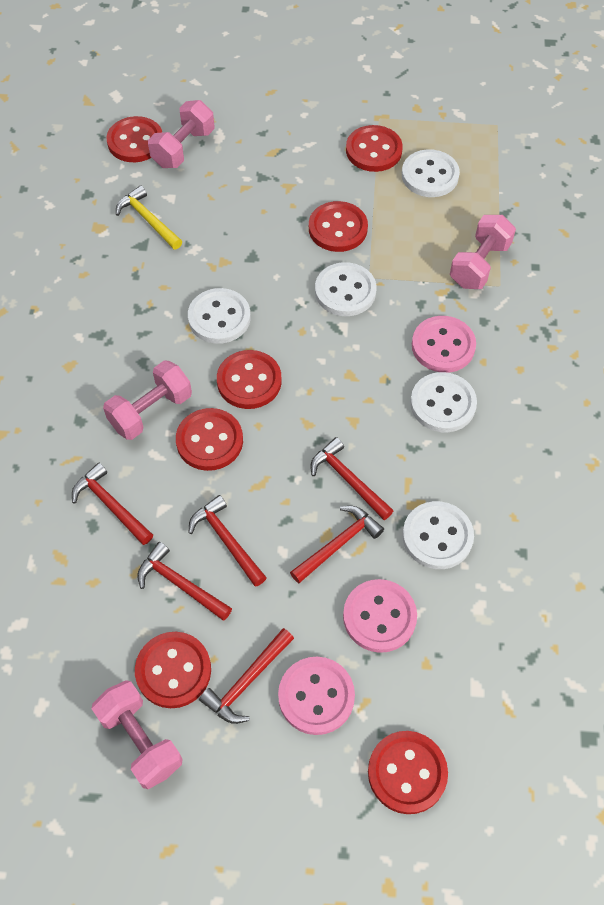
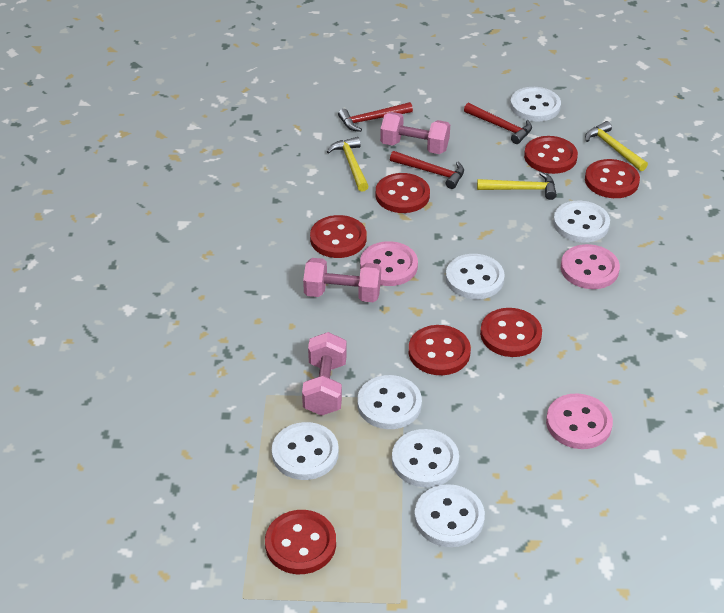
pink dumbbell: 4 -> 3
red hammer: 6 -> 3
white button: 5 -> 7
yellow hammer: 1 -> 3

